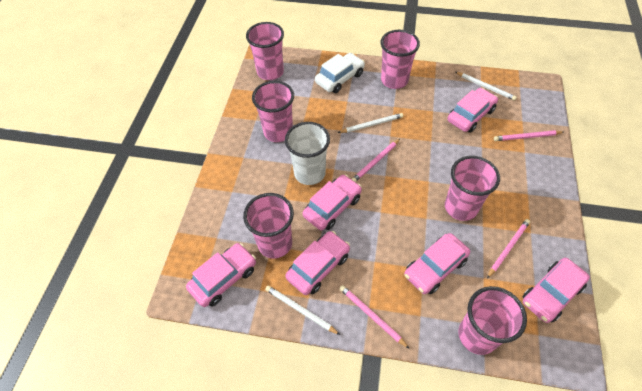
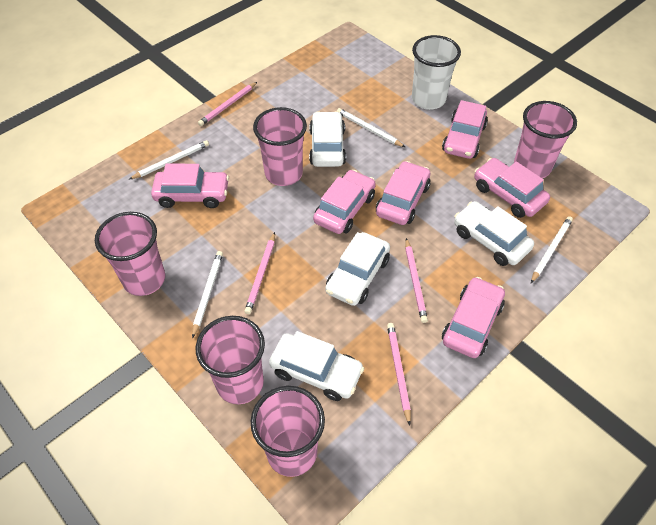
pink cup: 6 -> 5
white car: 1 -> 4
white pencil: 3 -> 4

